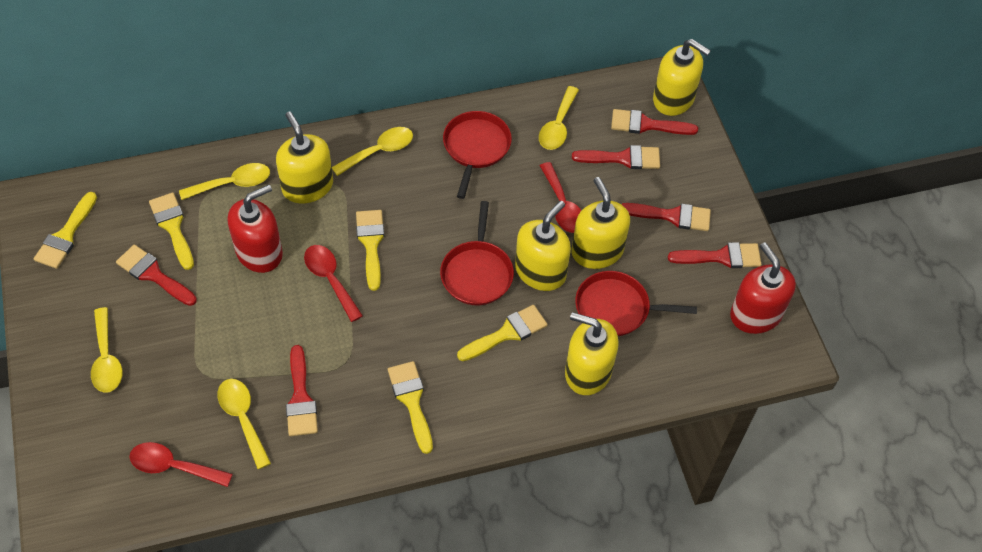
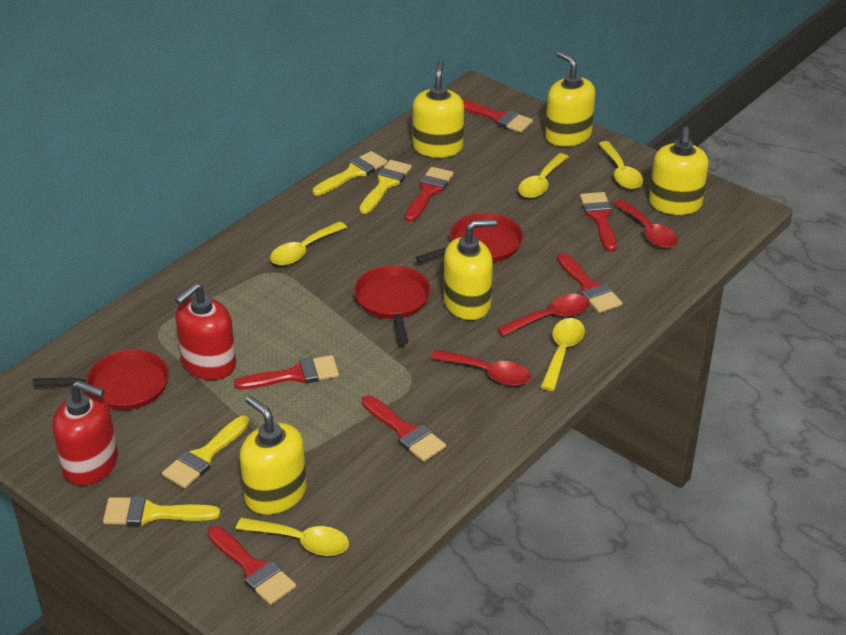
red brush: 6 -> 7
yellow brush: 5 -> 4

